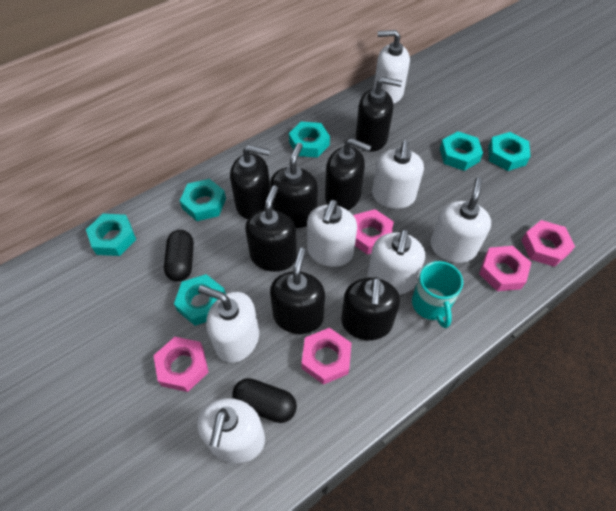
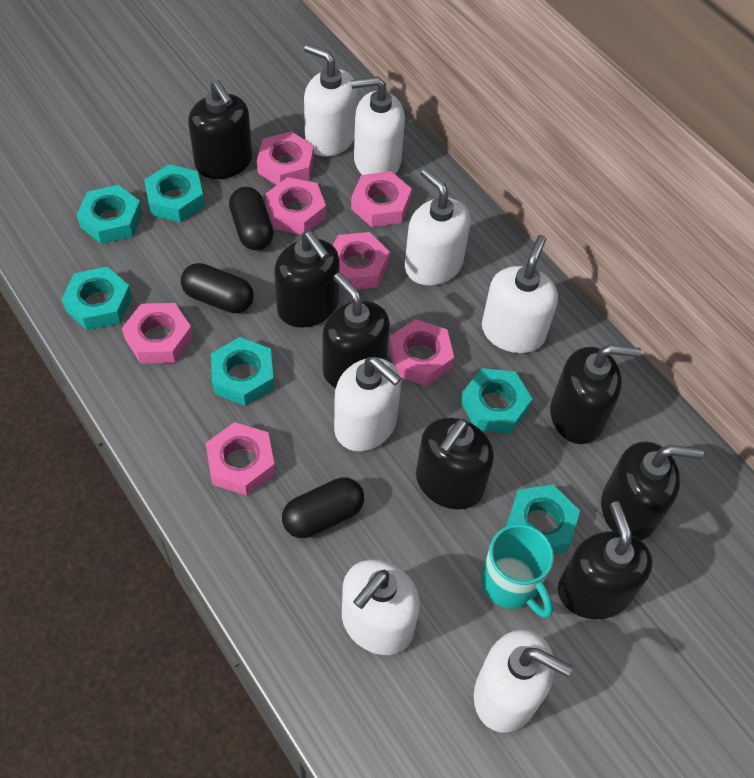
black capsule: 2 -> 3
pink nut: 5 -> 7

